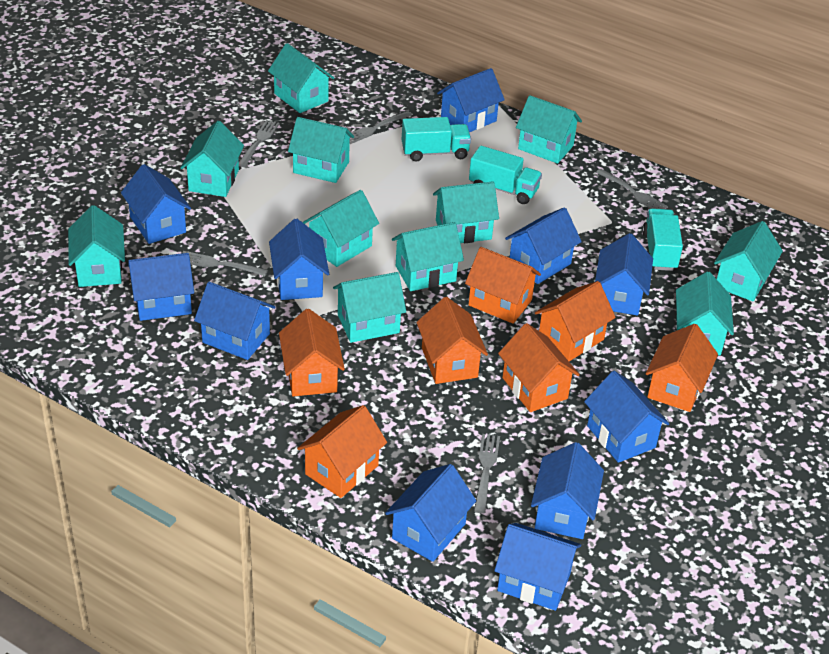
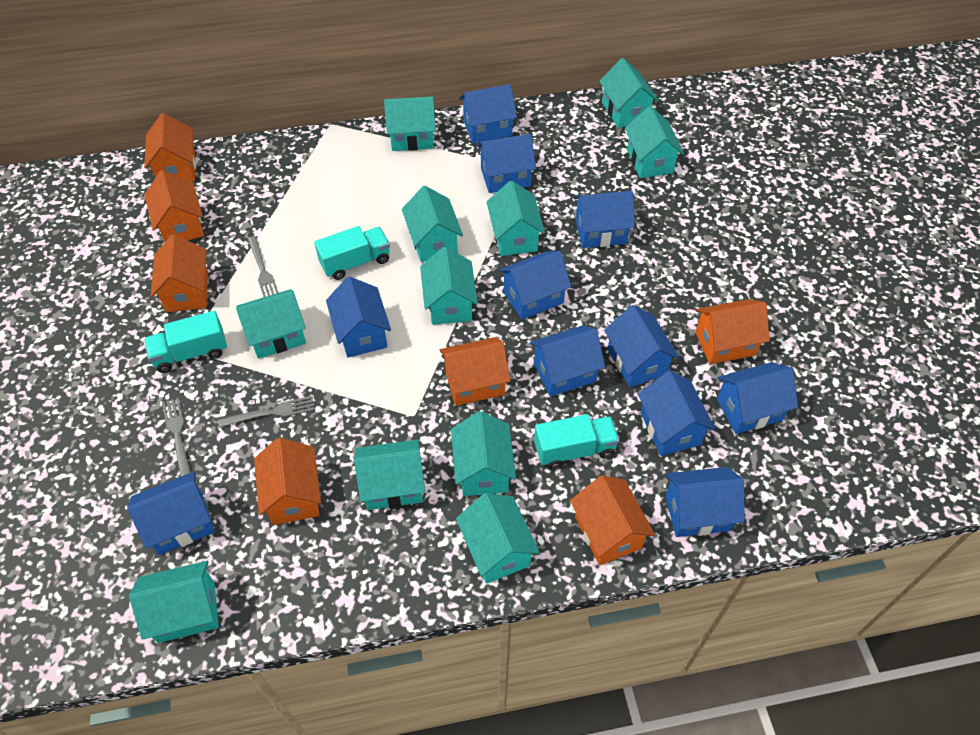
grey fork: 5 -> 3

